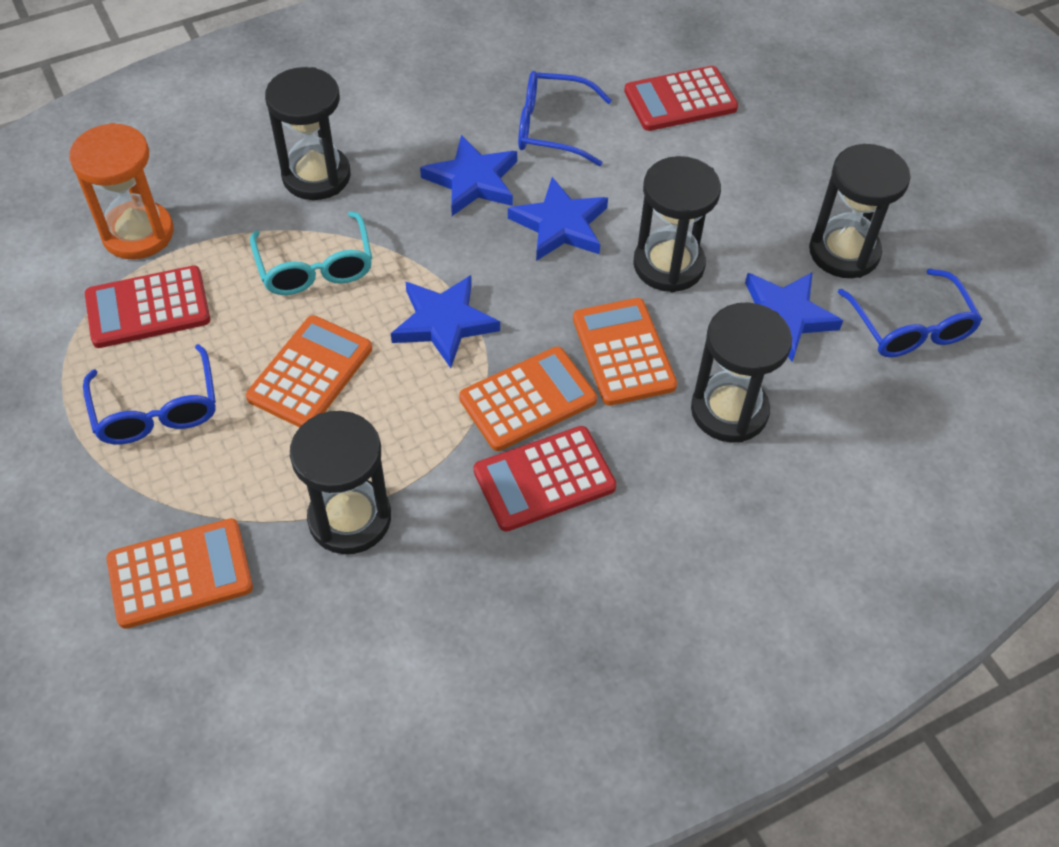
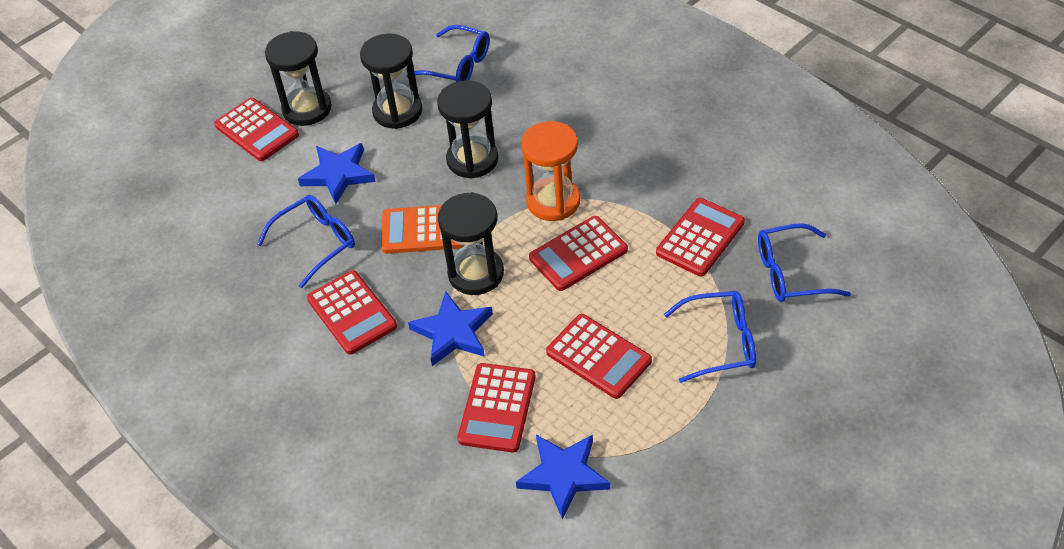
black hourglass: 5 -> 4
blue glasses: 3 -> 4
blue star: 4 -> 3
orange calculator: 4 -> 1
red calculator: 3 -> 6
turquoise glasses: 1 -> 0

